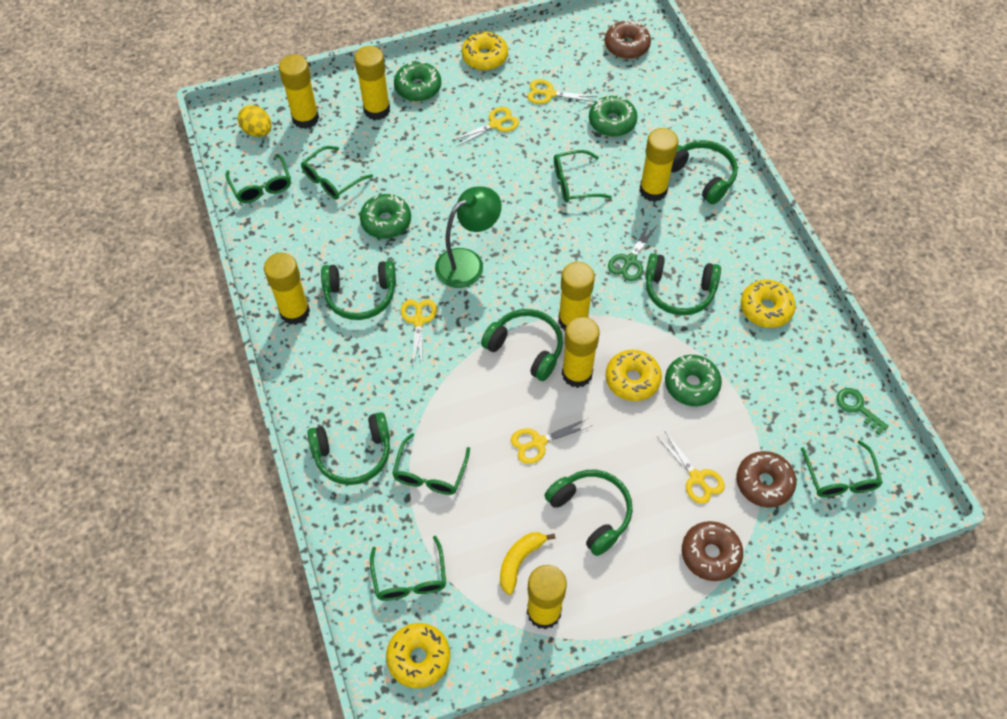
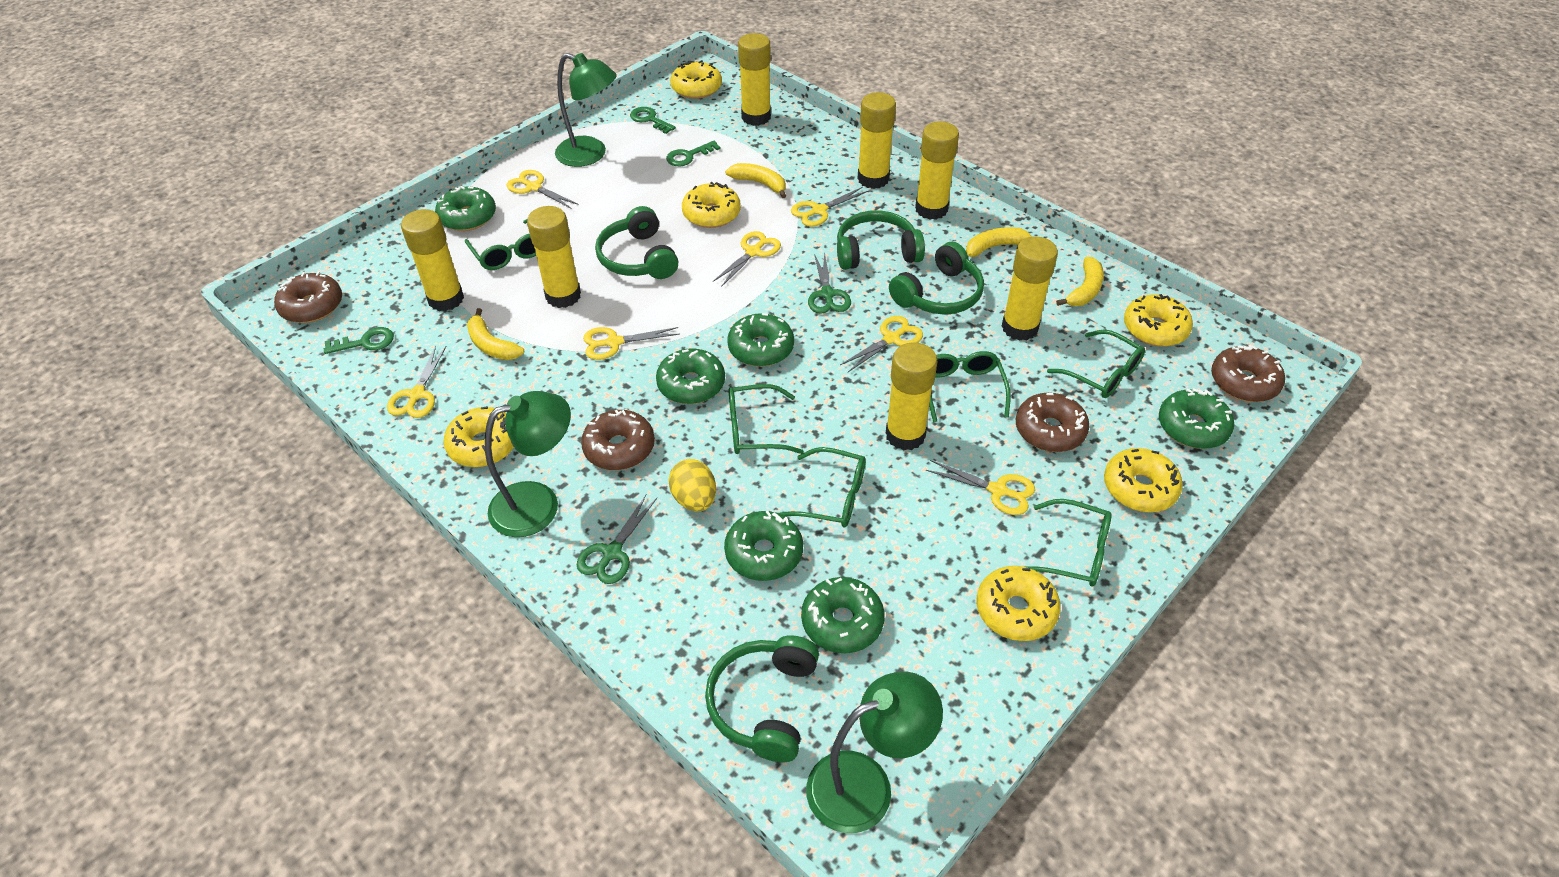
brown donut: 3 -> 4
green donut: 4 -> 6
green headphones: 6 -> 4
green key: 1 -> 3
green lamp: 1 -> 3
green scissors: 1 -> 2
yellow banana: 1 -> 4
yellow donut: 4 -> 6
yellow scissors: 5 -> 7

